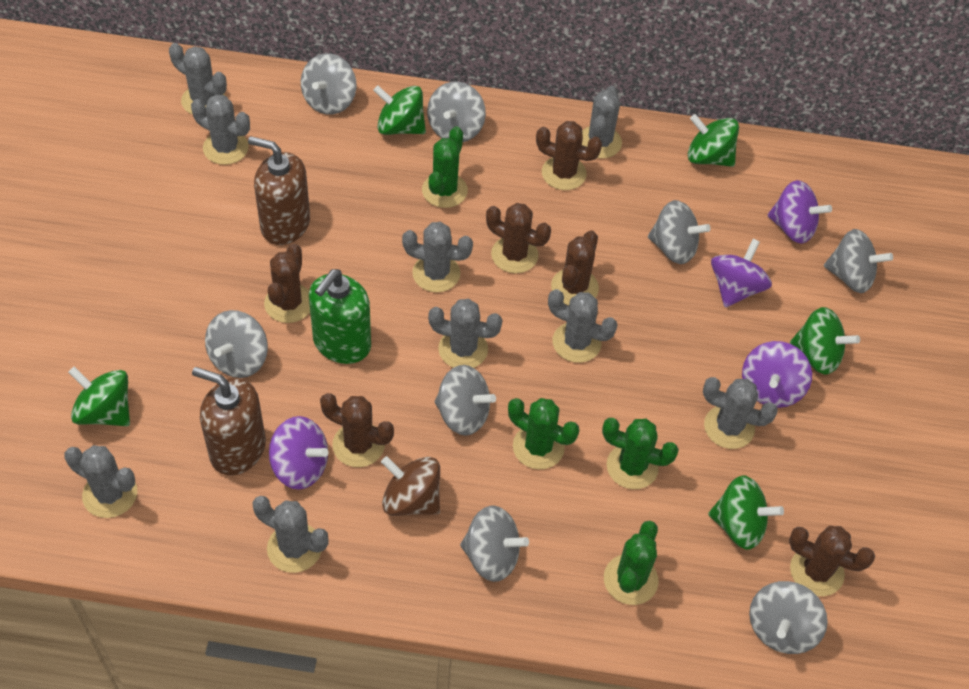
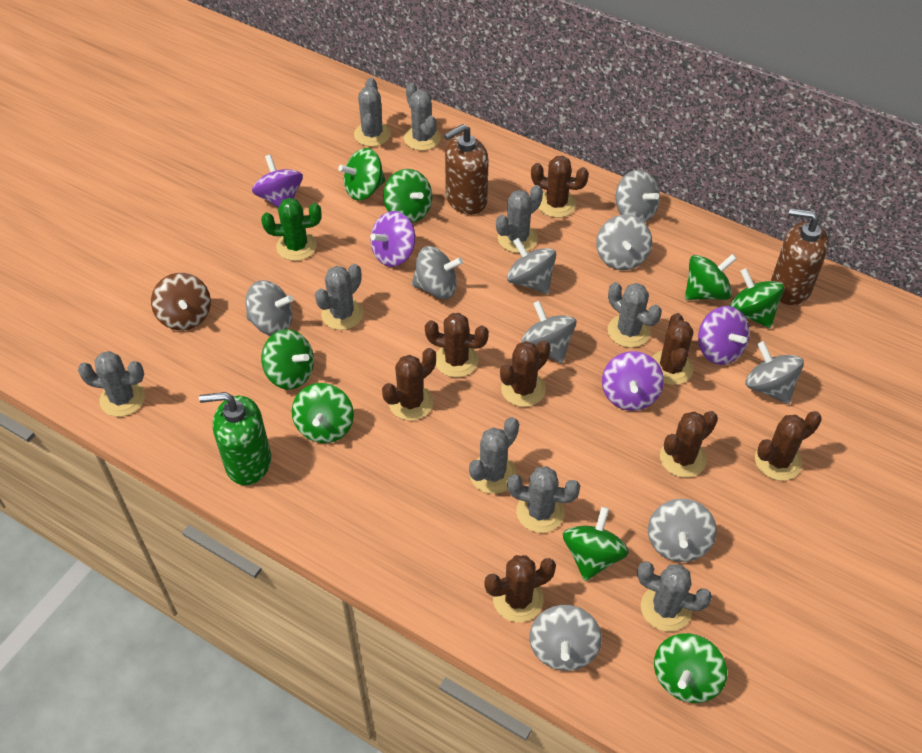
brown cactus: 6 -> 8
green cactus: 4 -> 1
green spinning top: 5 -> 8
grey spinning top: 8 -> 9

